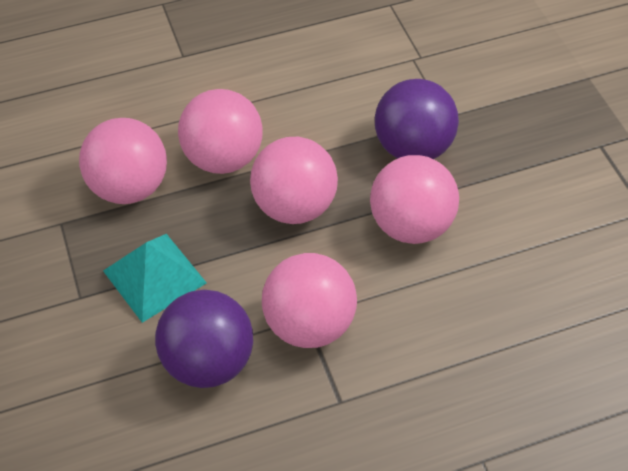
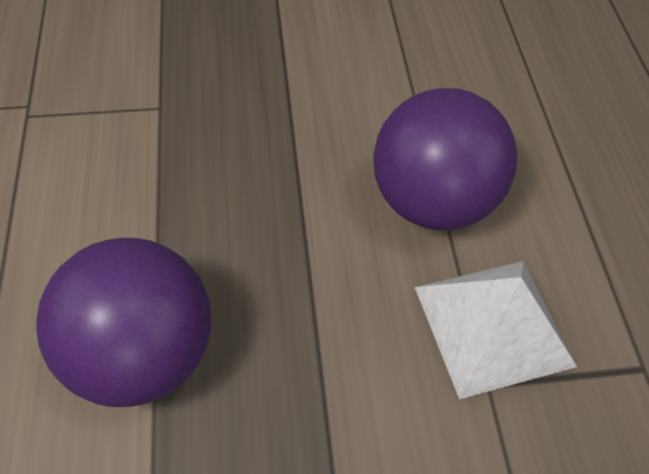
pink ball: 5 -> 0
turquoise pyramid: 1 -> 0
white pyramid: 0 -> 1

